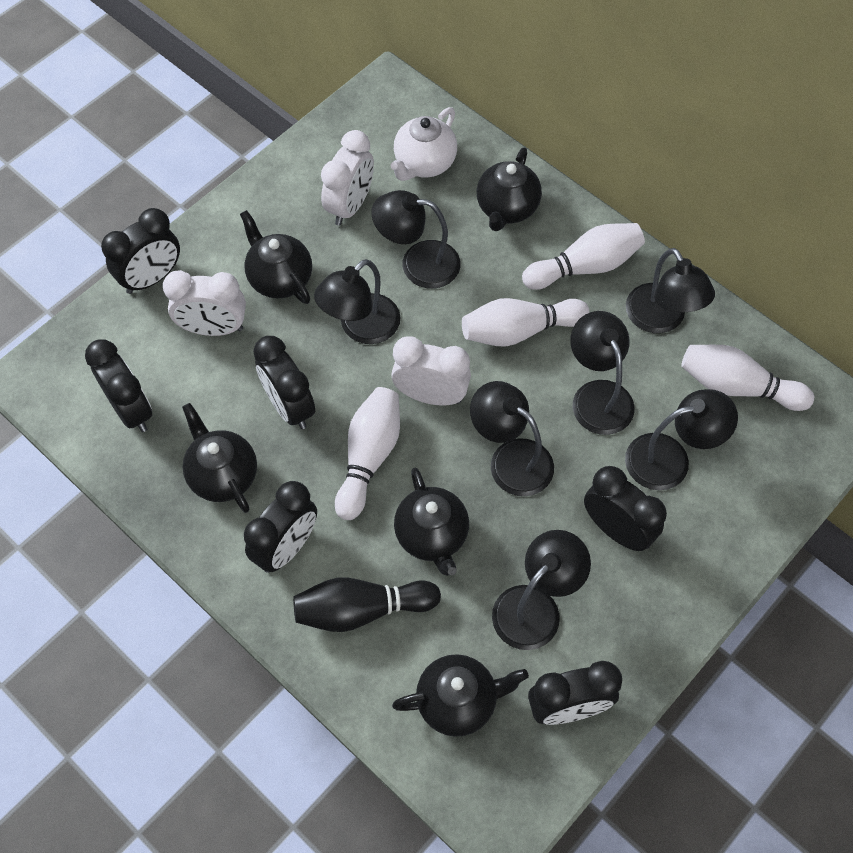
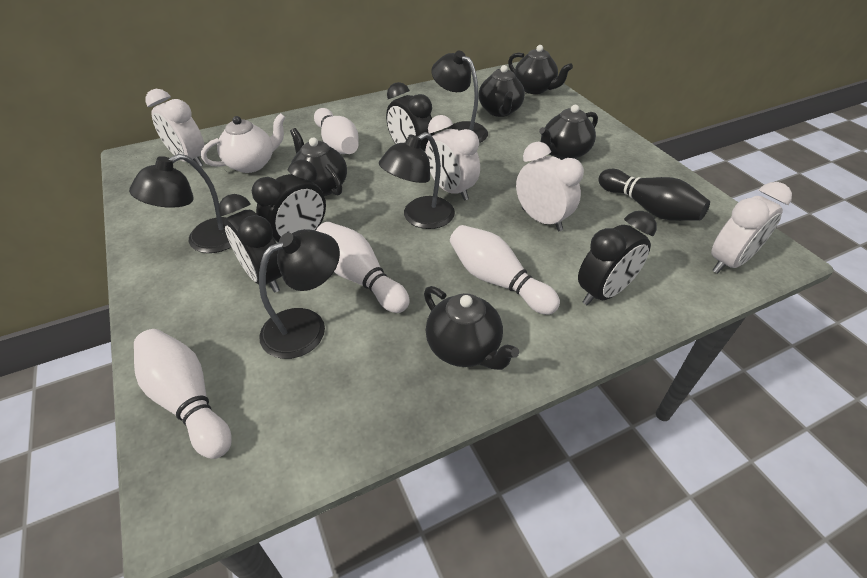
black clock: 6 -> 4
black lamp: 7 -> 4
white clock: 3 -> 4

